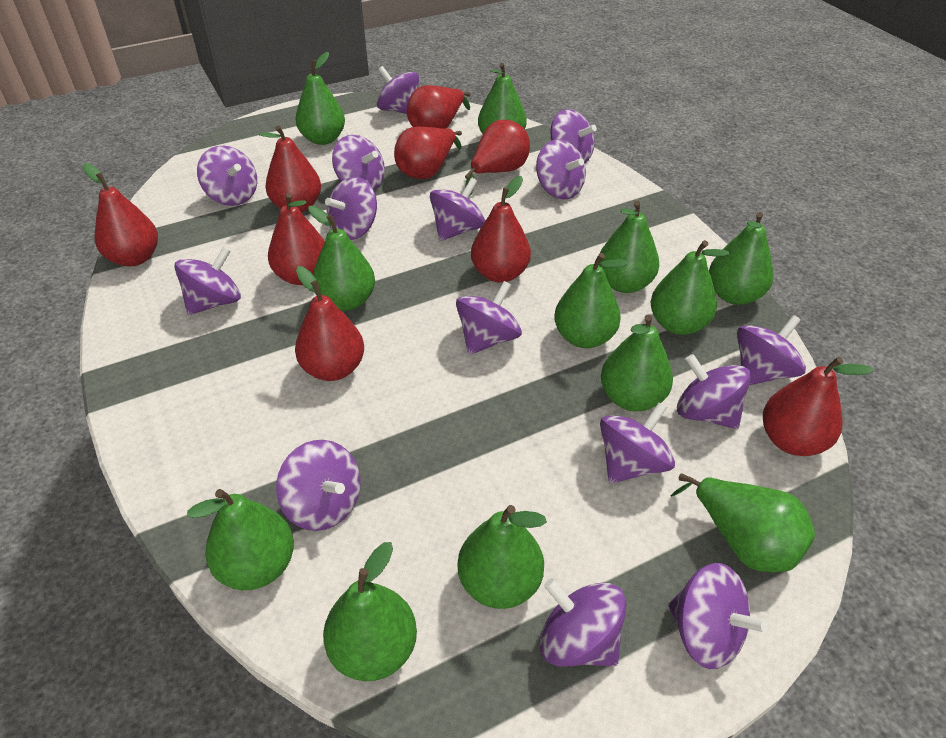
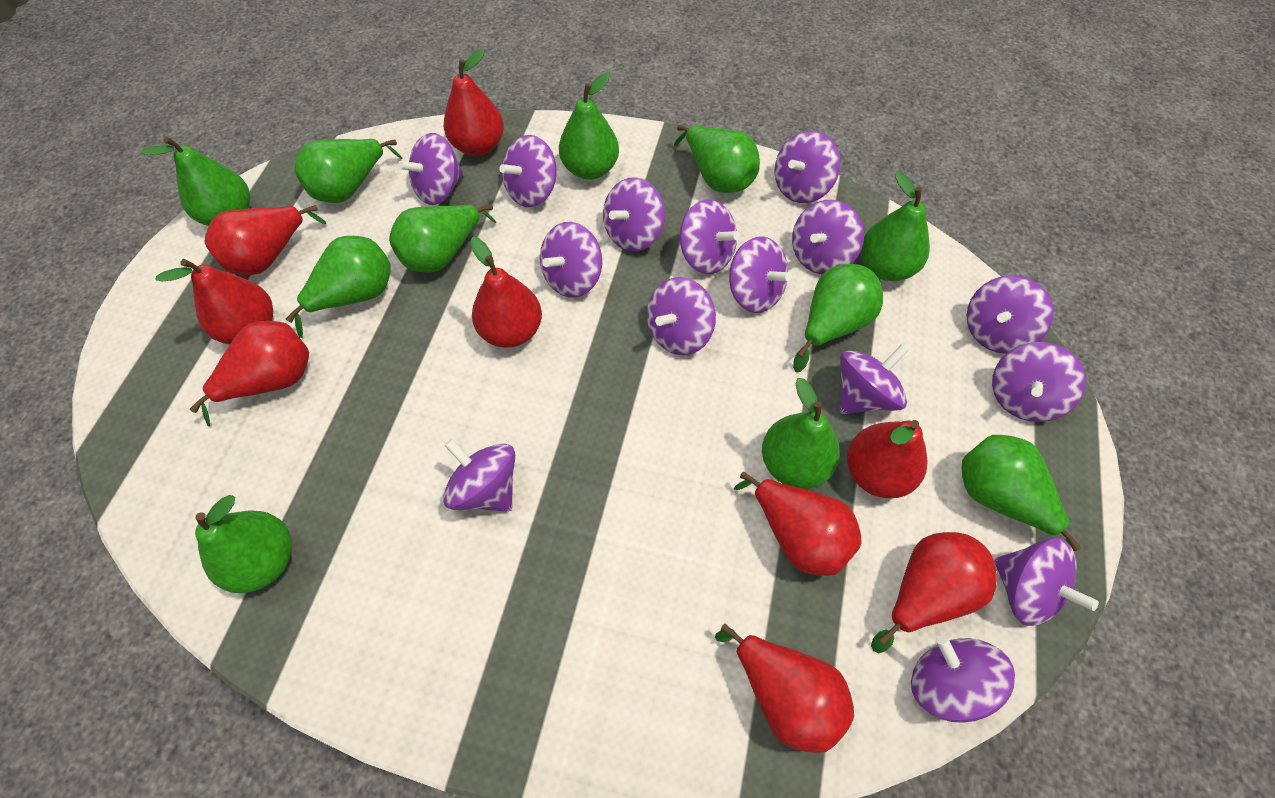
green pear: 12 -> 11

